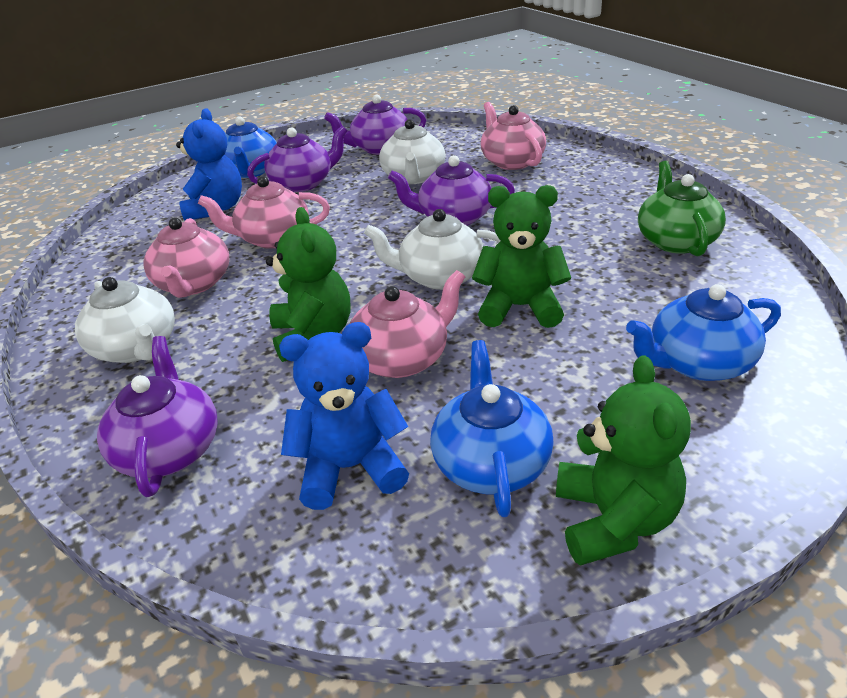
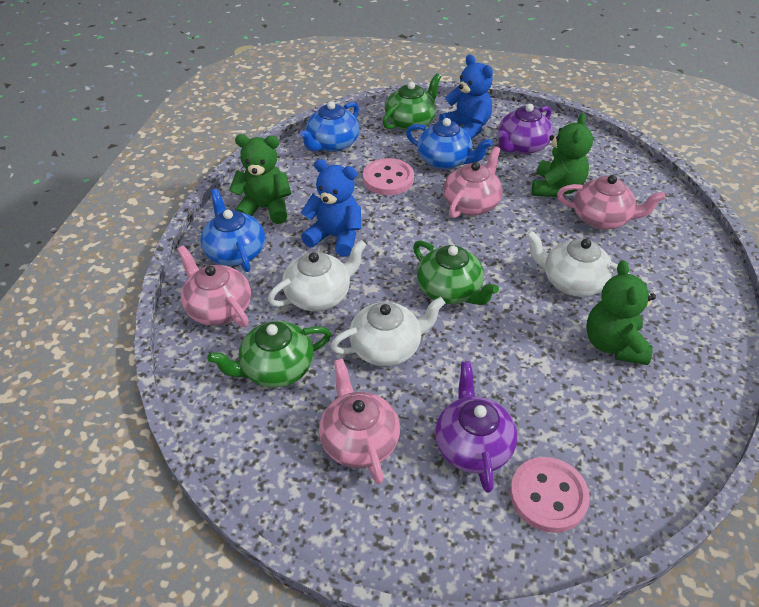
green teapot: 1 -> 3
pink button: 0 -> 2
purple teapot: 4 -> 2

